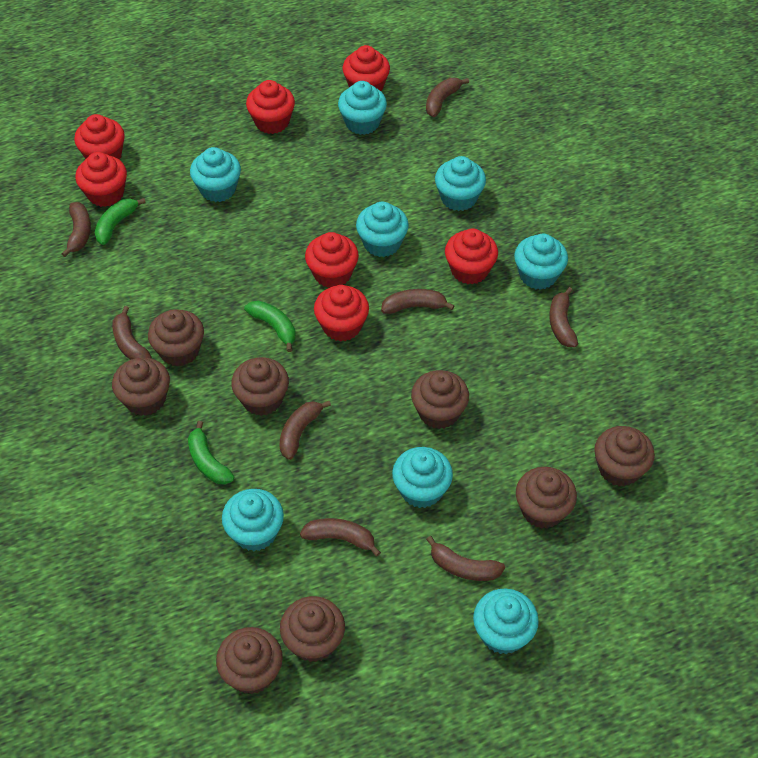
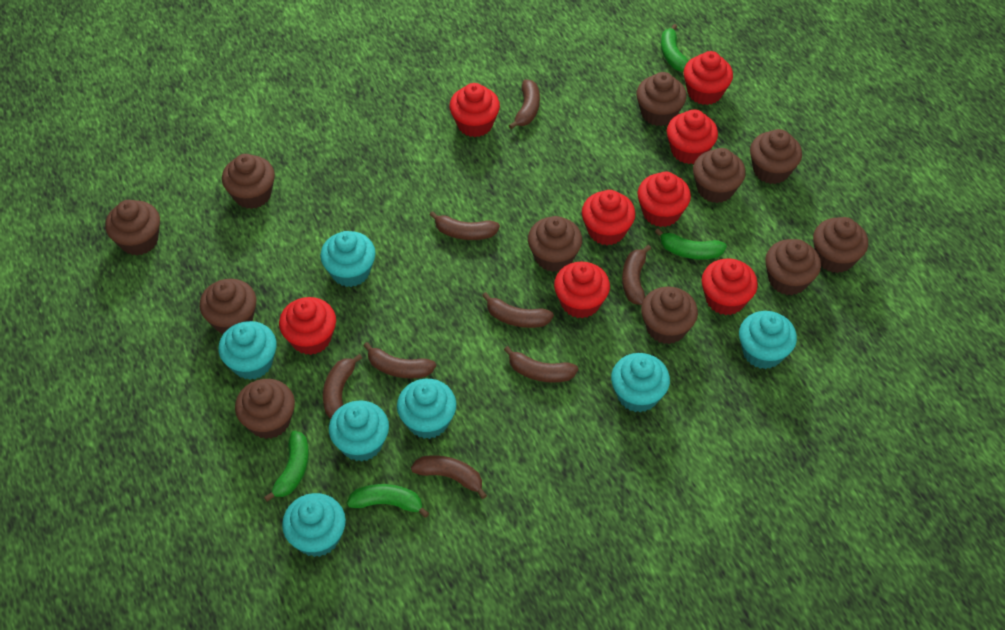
brown cupcake: 8 -> 11
green banana: 3 -> 4
red cupcake: 7 -> 8
turquoise cupcake: 8 -> 7

